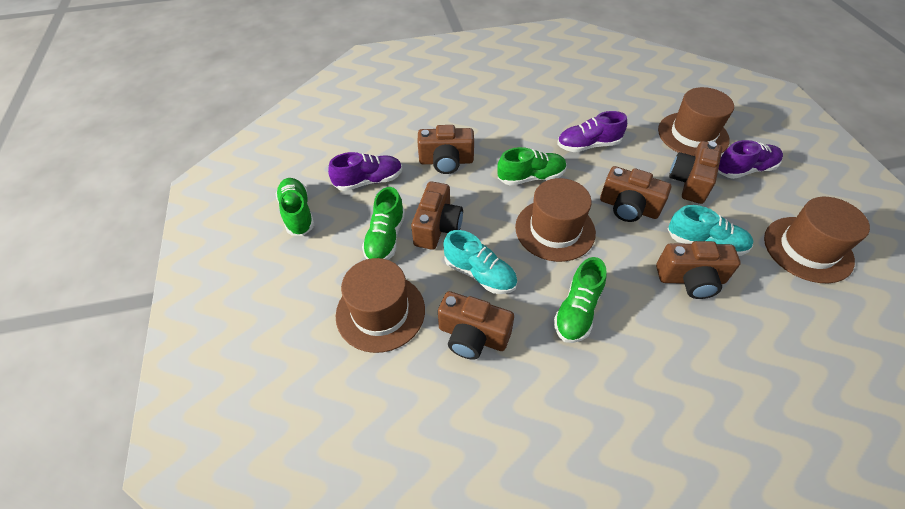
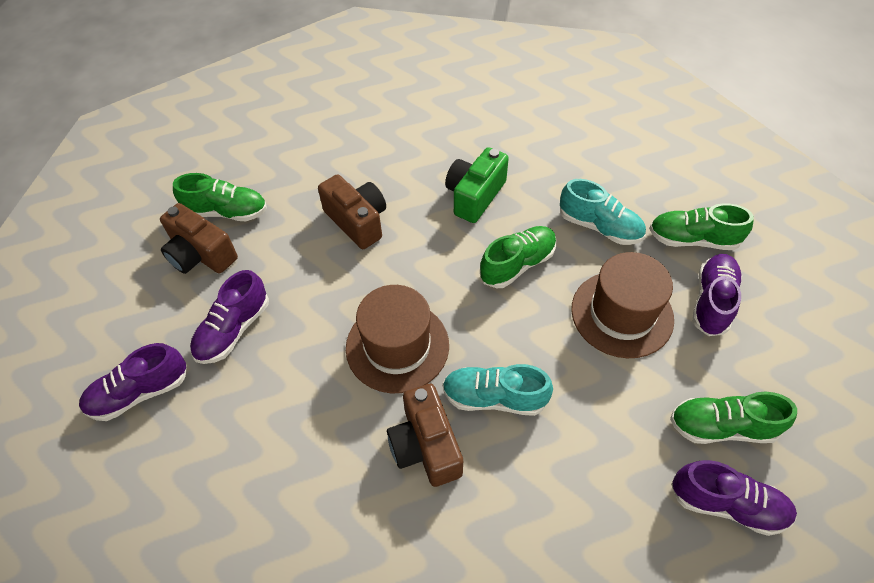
brown camera: 6 -> 3
brown hat: 4 -> 2
green camera: 0 -> 1
purple shoe: 3 -> 4

